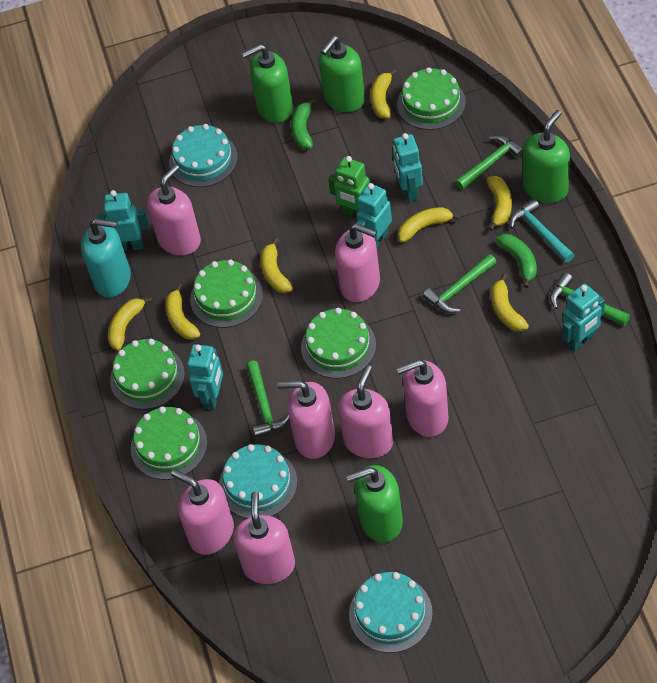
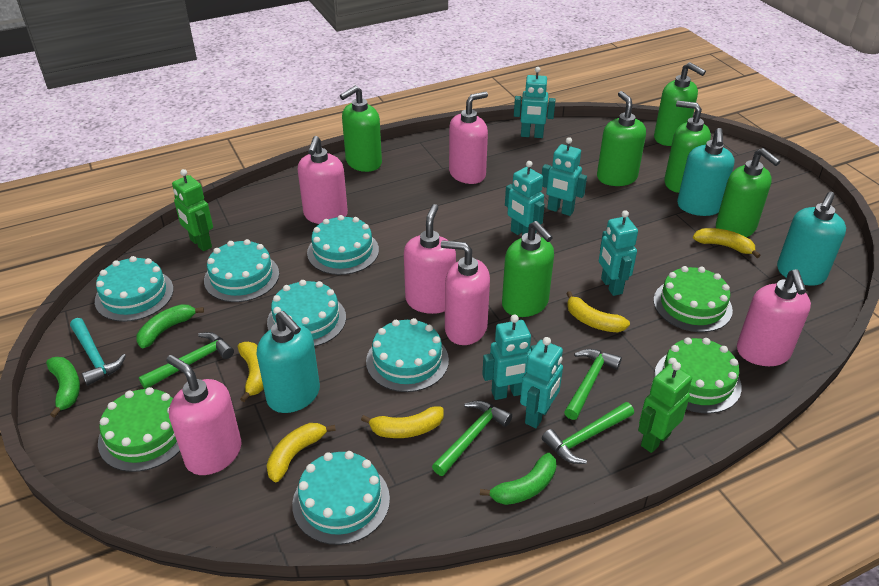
green banana: 2 -> 3
green cake: 5 -> 3
green robot: 1 -> 2
green soap dispenser: 4 -> 6
pink soap dispenser: 7 -> 6
turquoise cake: 3 -> 6
turquoise robot: 5 -> 6
turquoise soap dispenser: 1 -> 3
yellow banana: 7 -> 5

